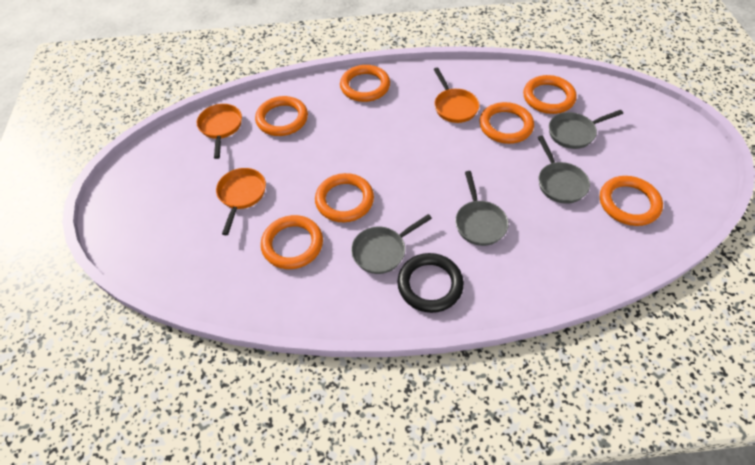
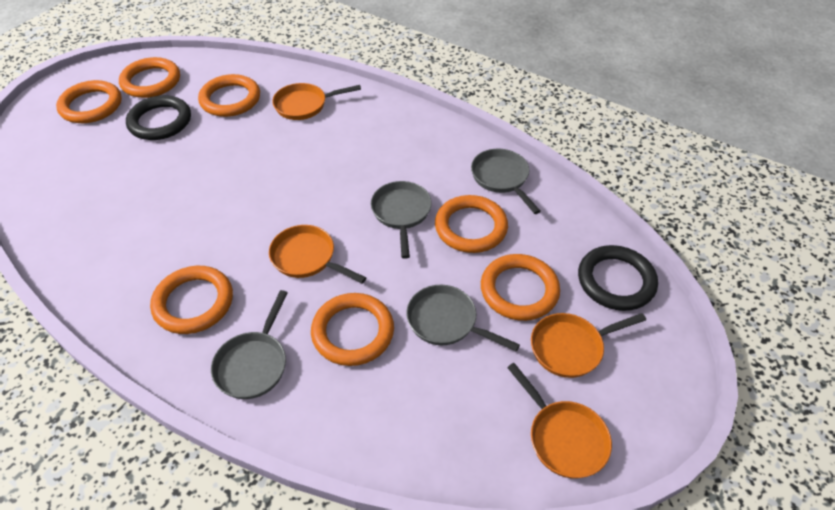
black ring: 1 -> 2
orange pan: 3 -> 4

